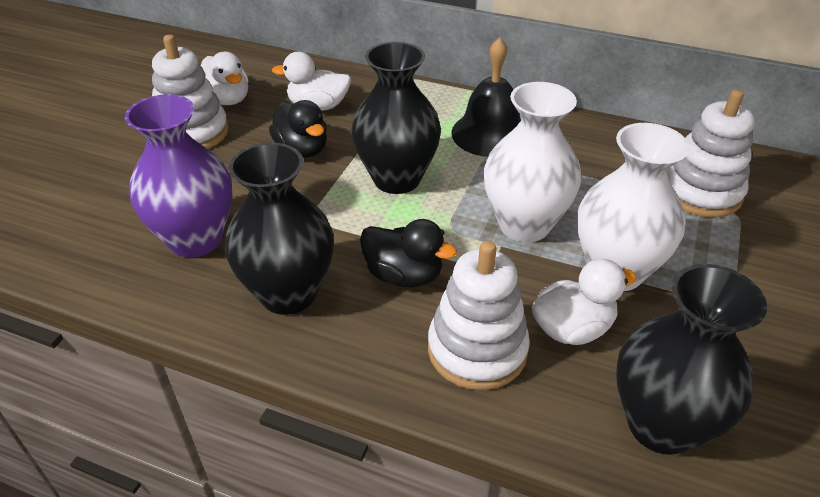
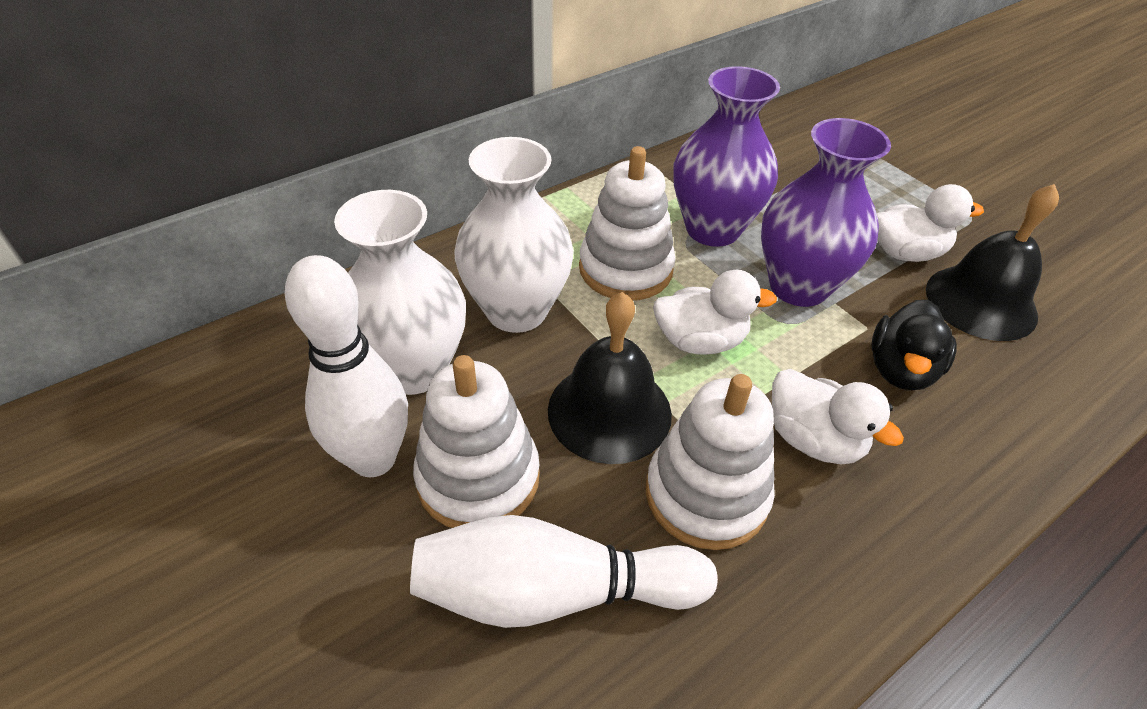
black bell: 1 -> 2
black duck: 2 -> 1
black vase: 3 -> 0
purple vase: 1 -> 2
white bowling pin: 0 -> 2

